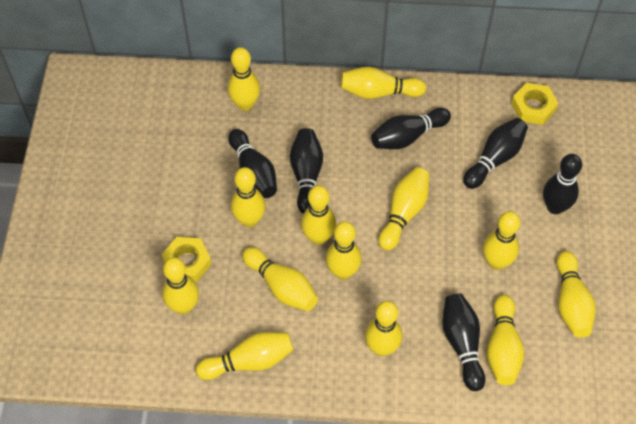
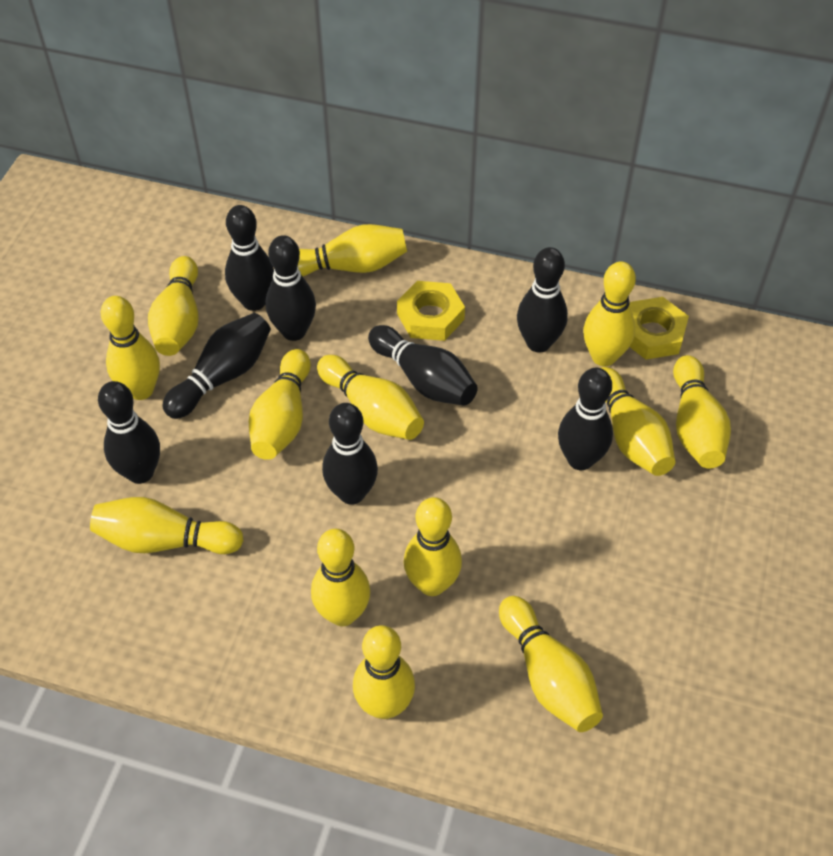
black bowling pin: 6 -> 8

